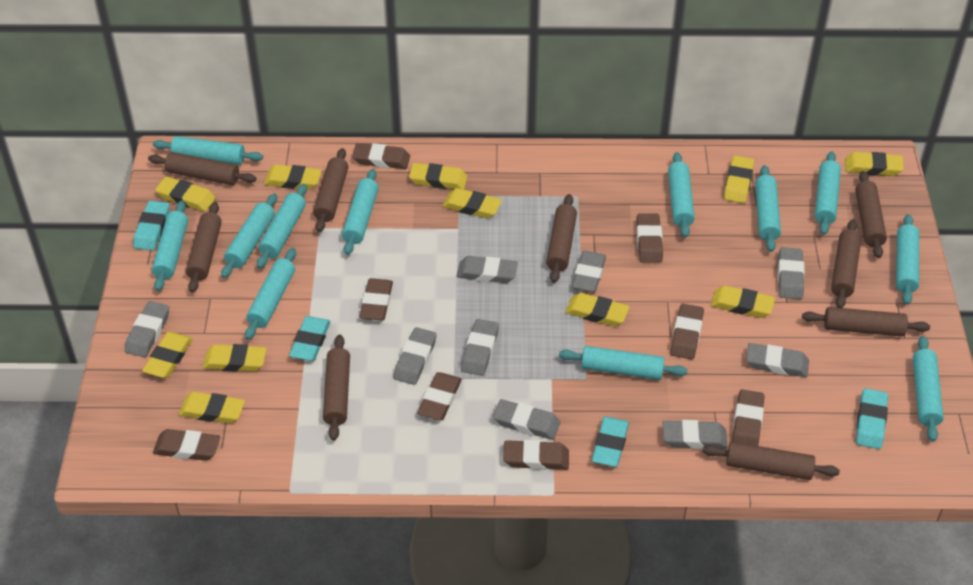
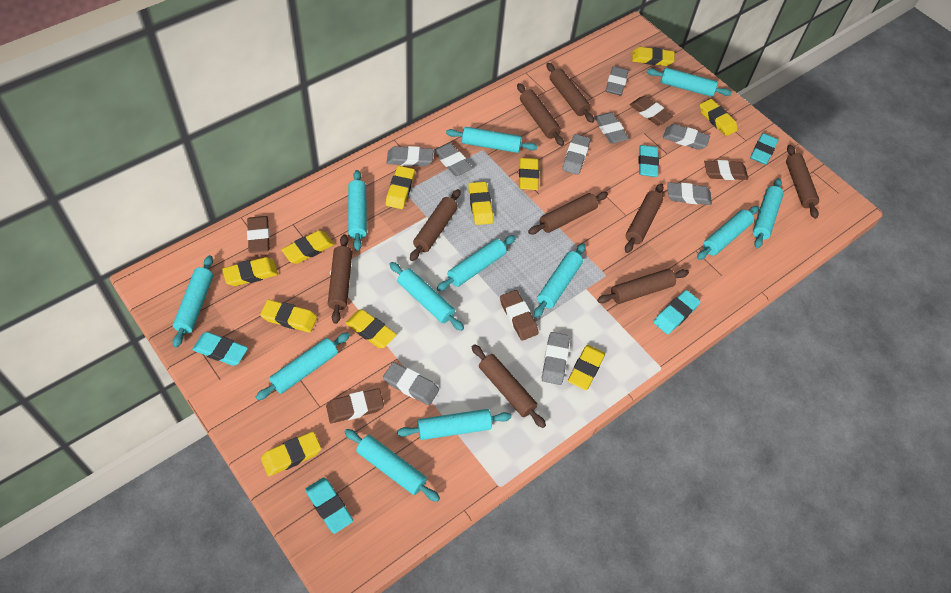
brown eraser: 8 -> 5
turquoise eraser: 4 -> 5

